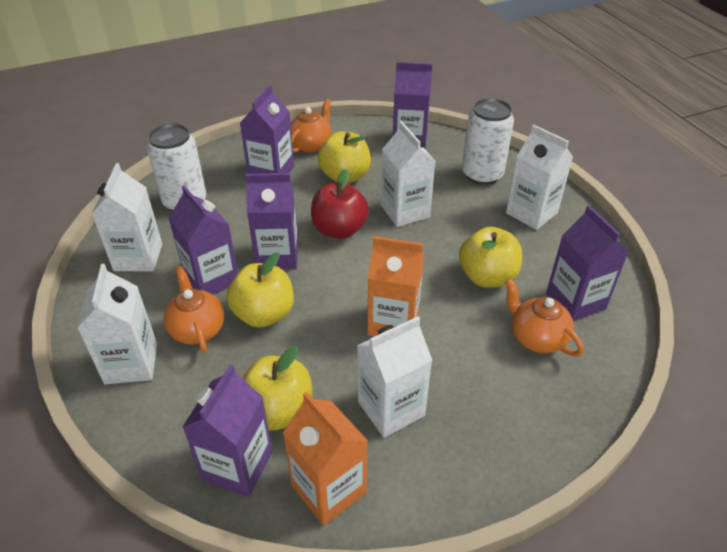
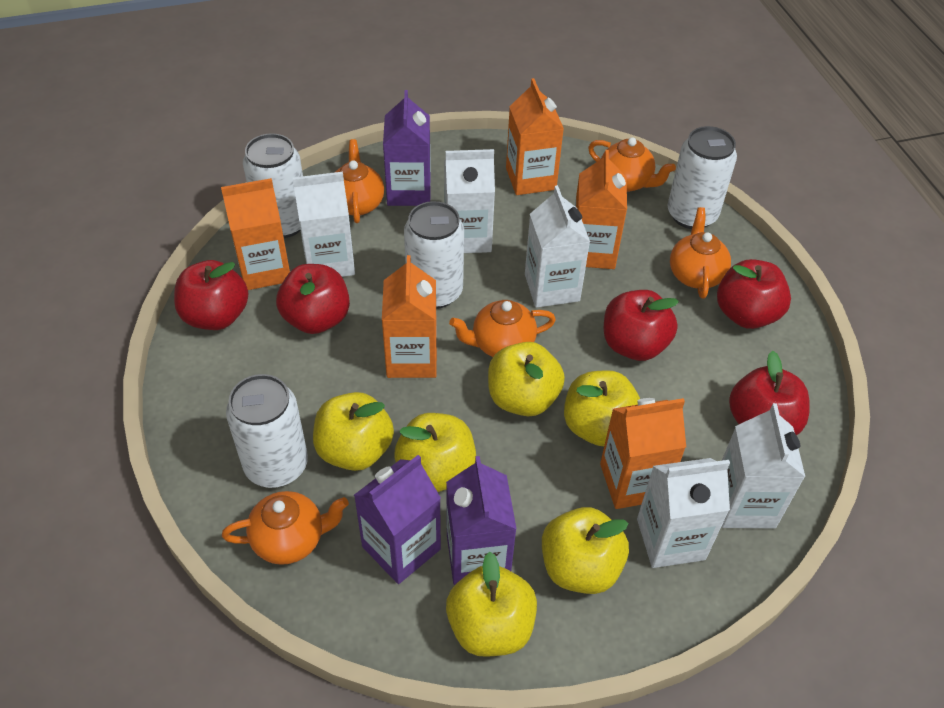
orange carton: 2 -> 5
orange teapot: 3 -> 5
purple carton: 6 -> 3
red apple: 1 -> 5
white can: 2 -> 4
yellow apple: 4 -> 6

